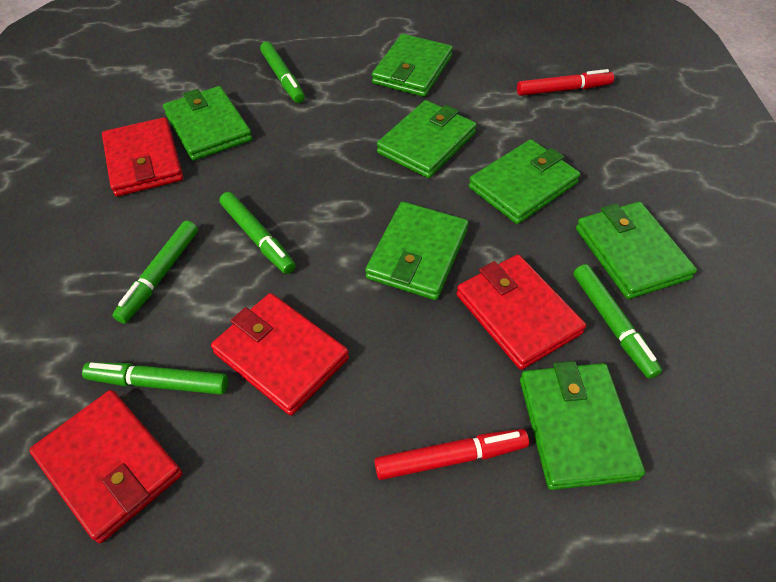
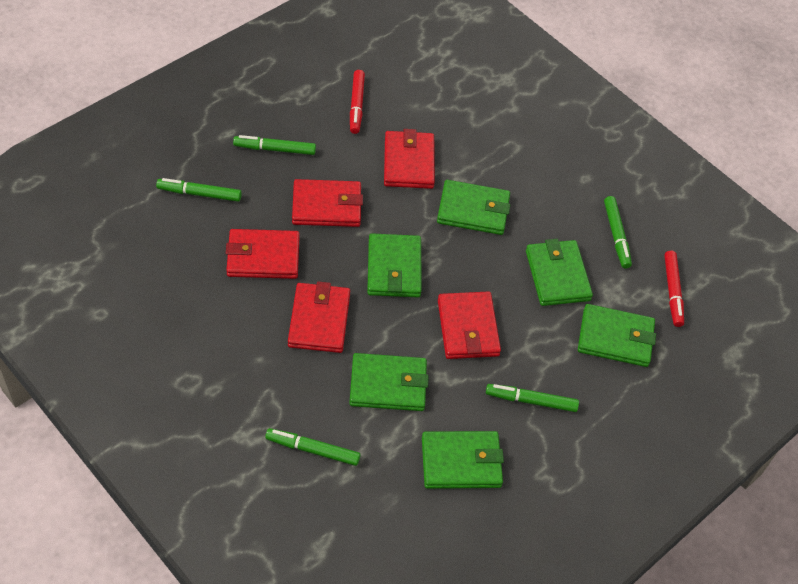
green wallet: 7 -> 6
red wallet: 4 -> 5

